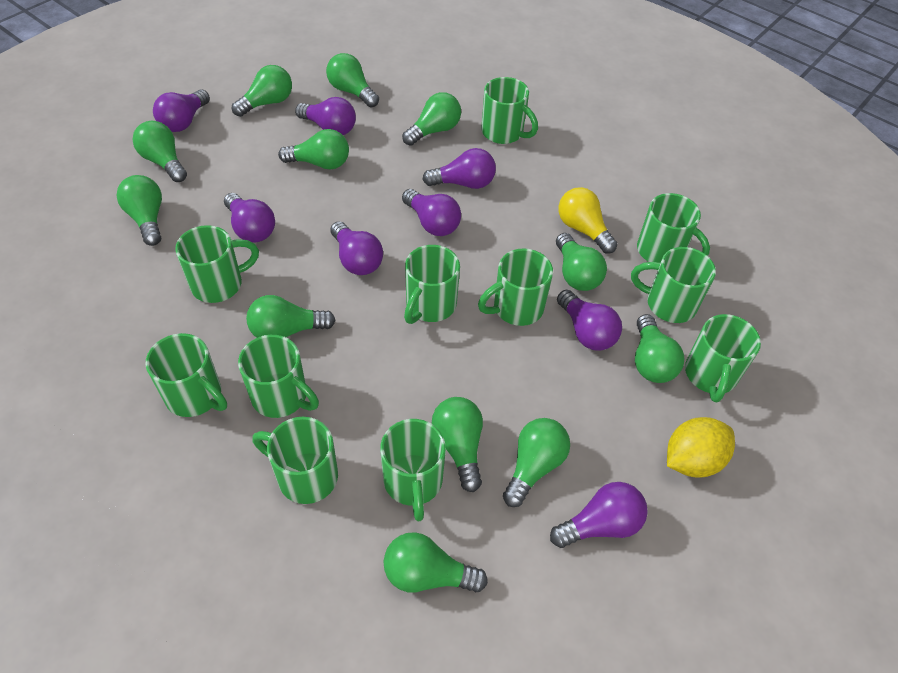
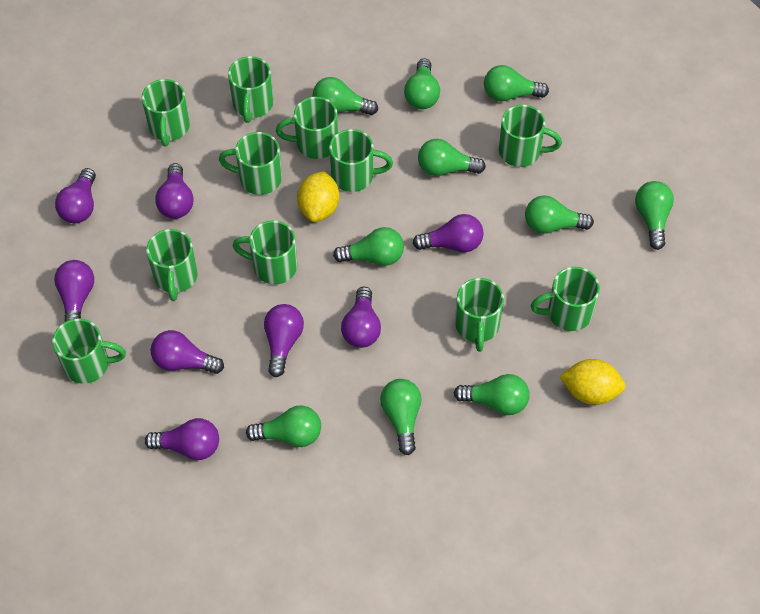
green light bulb: 12 -> 10
yellow lemon: 1 -> 2
yellow light bulb: 1 -> 0

